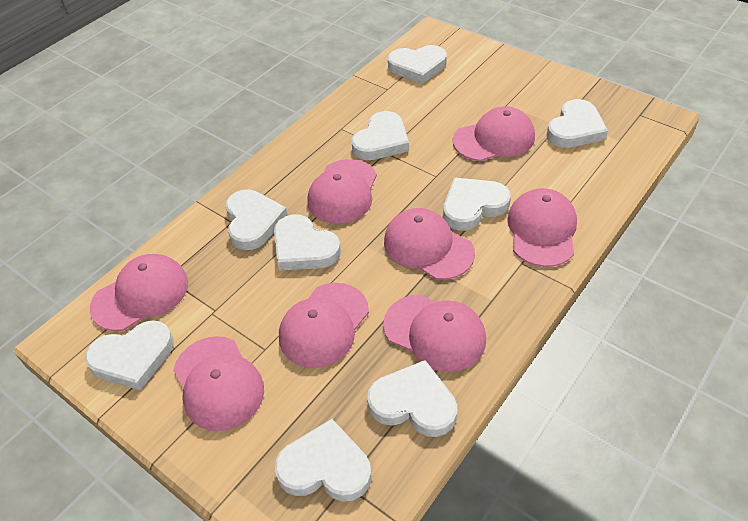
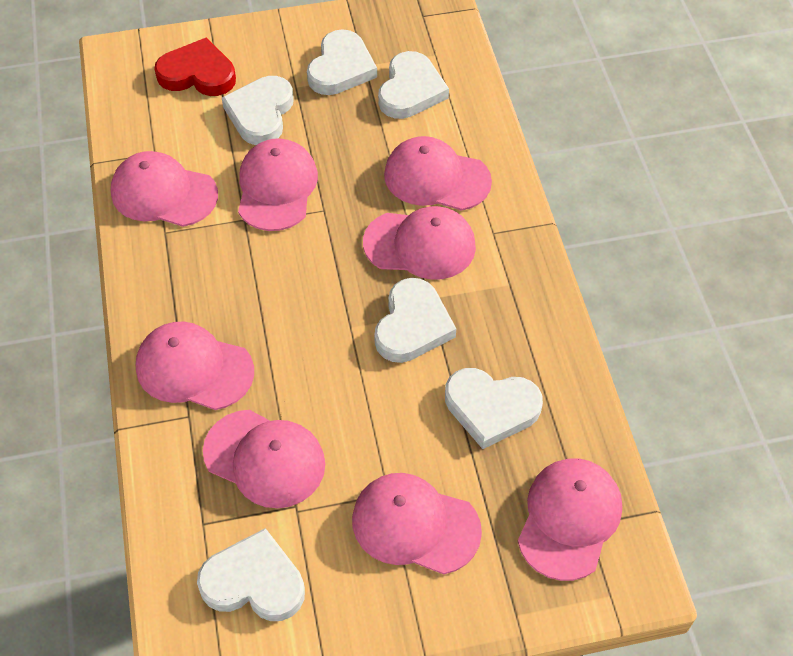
red heart: 0 -> 1
white heart: 9 -> 6

